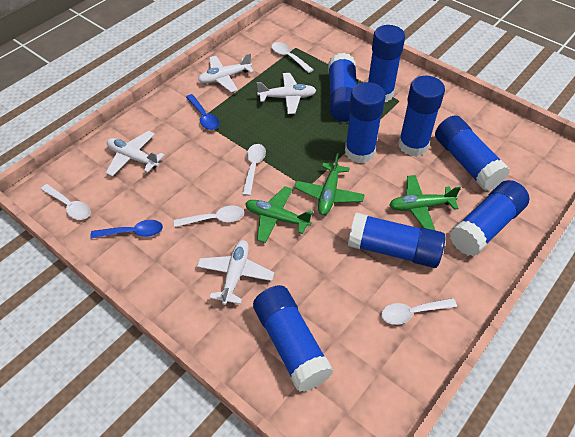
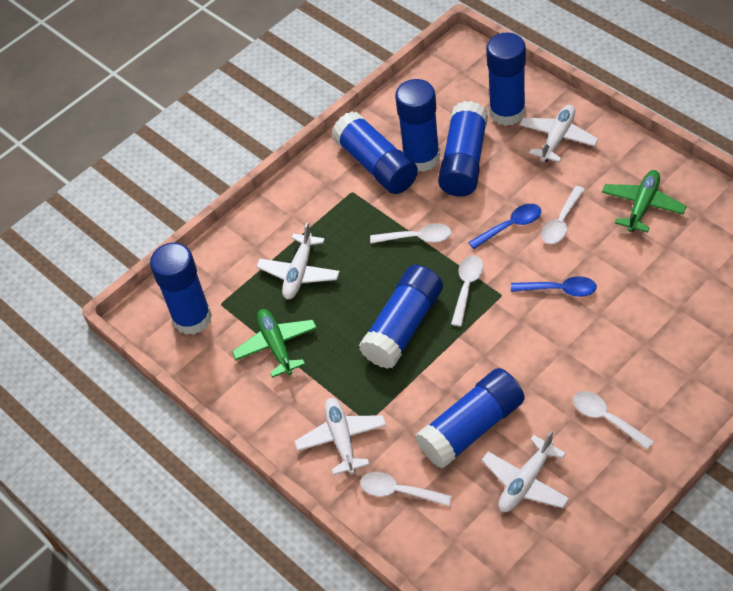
blue glue stick: 8 -> 7
green plane: 3 -> 2

